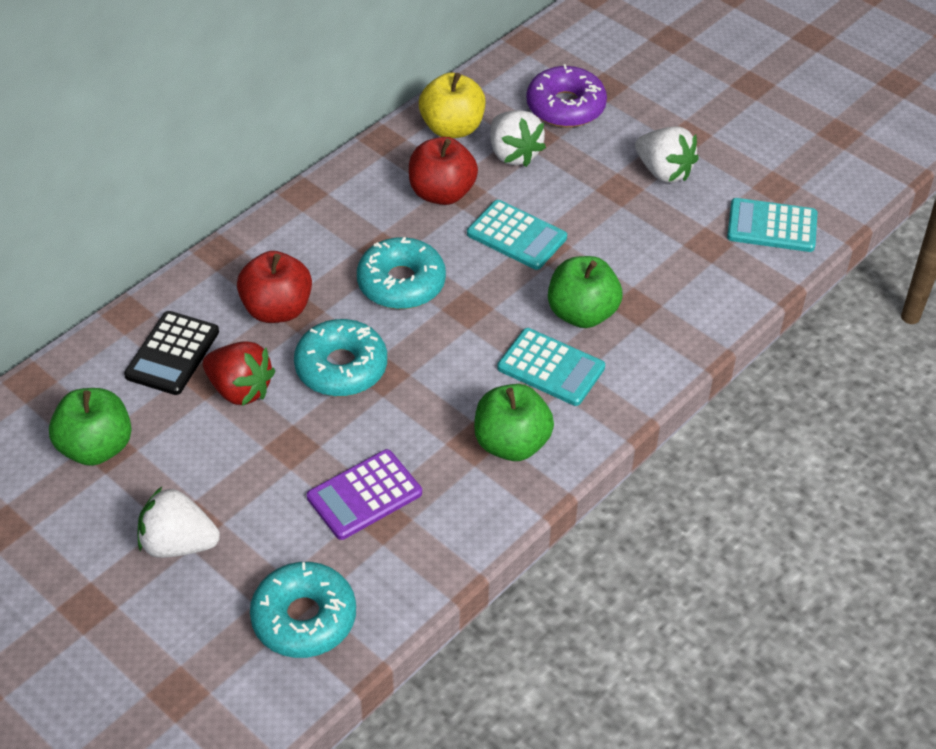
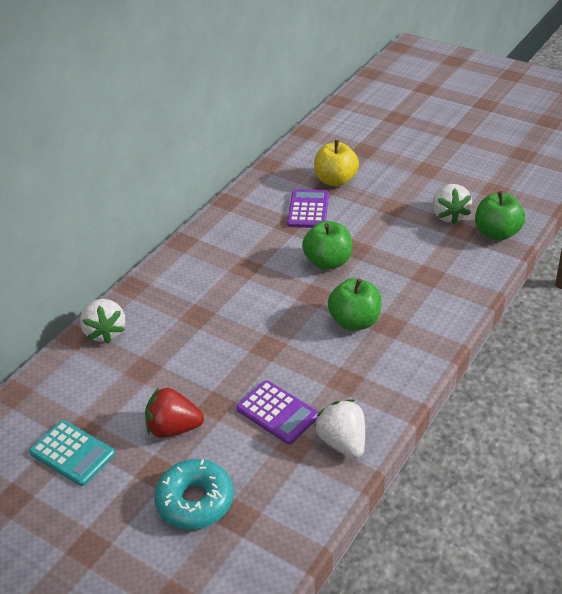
black calculator: 1 -> 0
purple calculator: 1 -> 2
purple donut: 1 -> 0
red apple: 2 -> 0
turquoise calculator: 3 -> 1
turquoise donut: 3 -> 1

